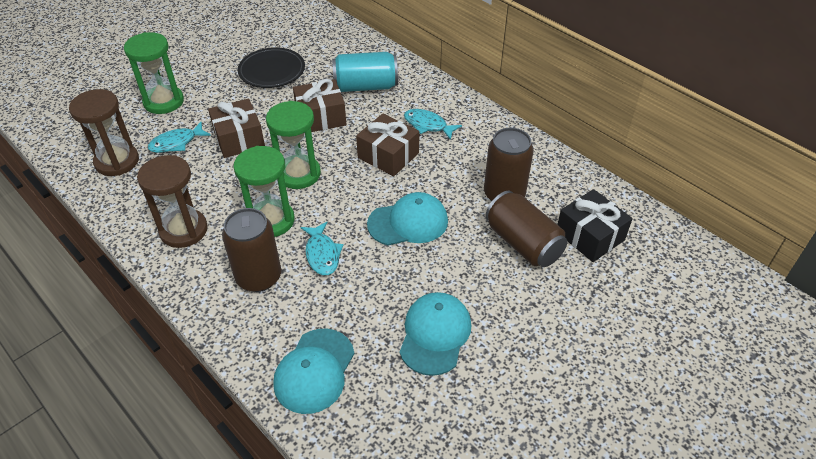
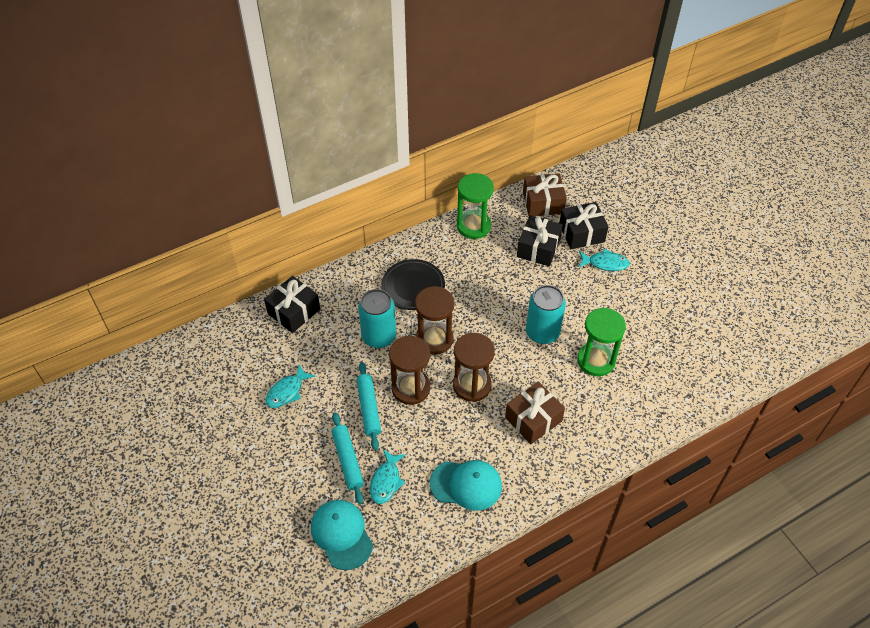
black gift: 1 -> 3
brown can: 3 -> 0
brown gift: 3 -> 2
brown hourglass: 2 -> 3
green hourglass: 3 -> 2
turquoise can: 1 -> 2
turquoise cap: 3 -> 2
turquoise rolling pin: 0 -> 2

